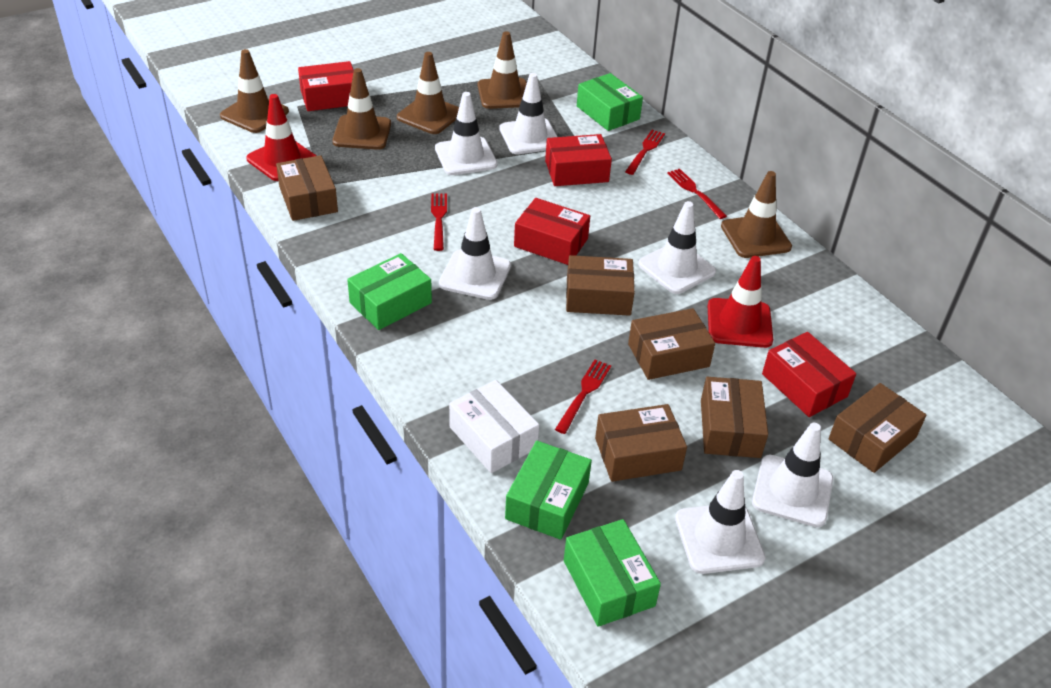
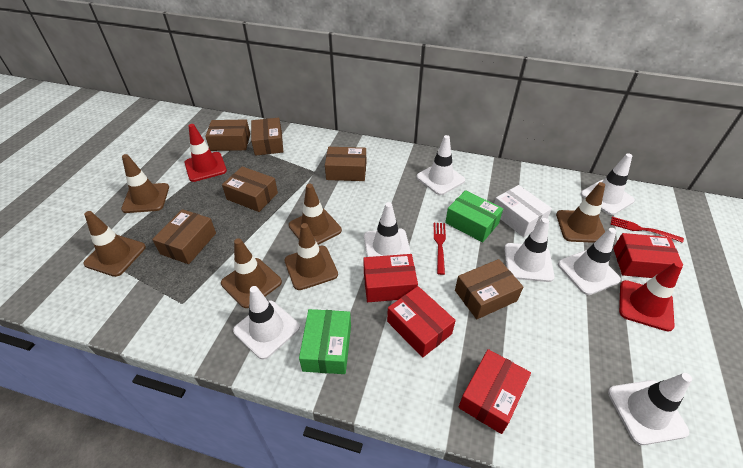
brown traffic cone: 5 -> 6
green box: 4 -> 2
red fork: 4 -> 2
white traffic cone: 6 -> 7

